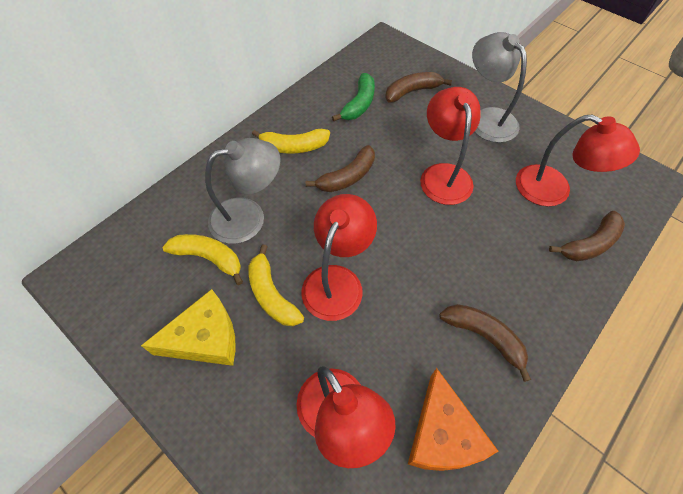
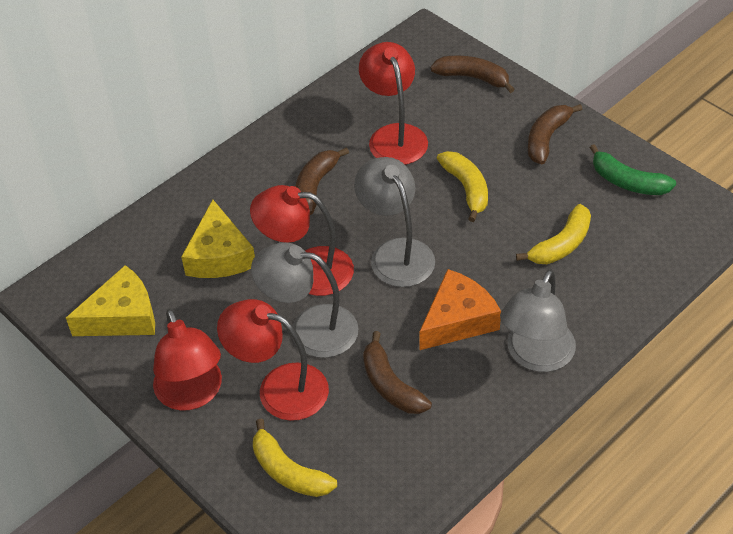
grey lamp: 2 -> 3
yellow cheese: 1 -> 2

